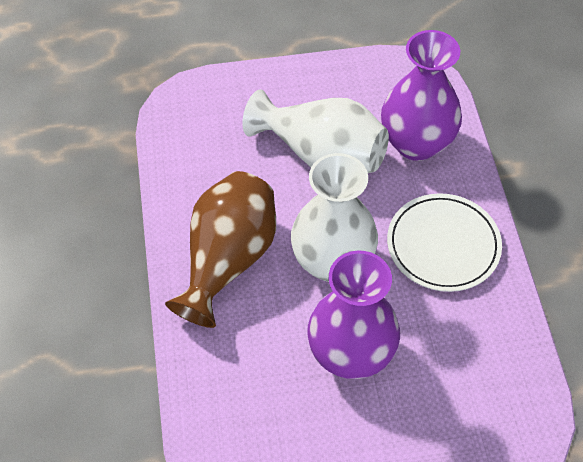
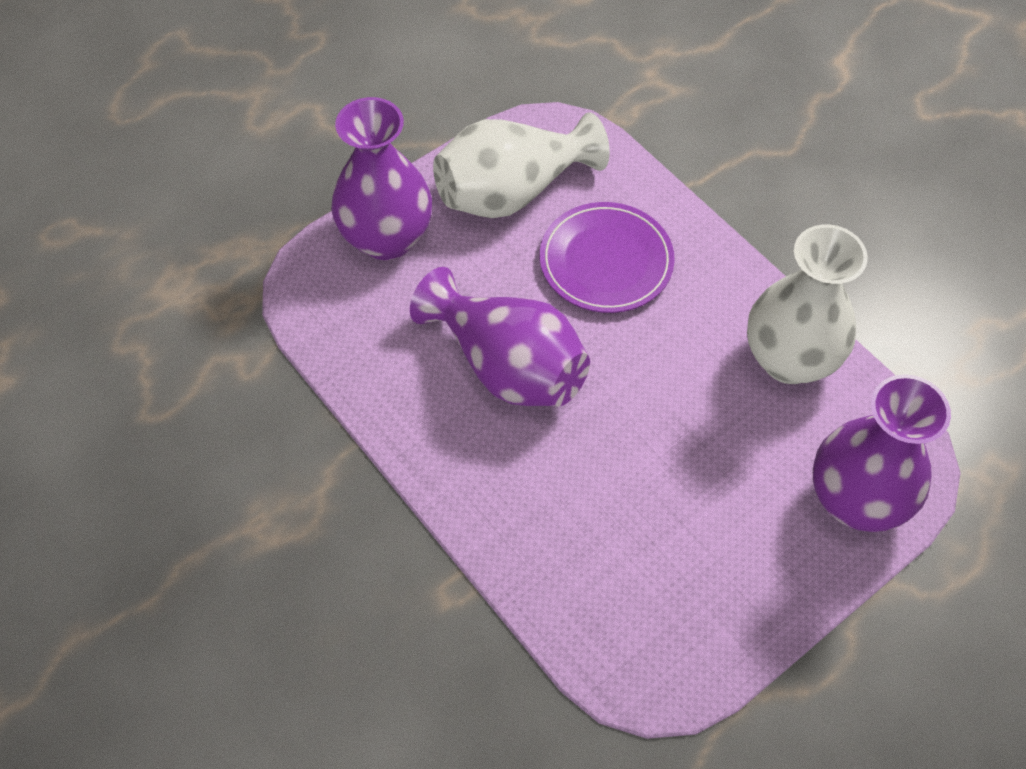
brown vase: 1 -> 0
purple plate: 0 -> 1
purple vase: 2 -> 3
white plate: 1 -> 0

